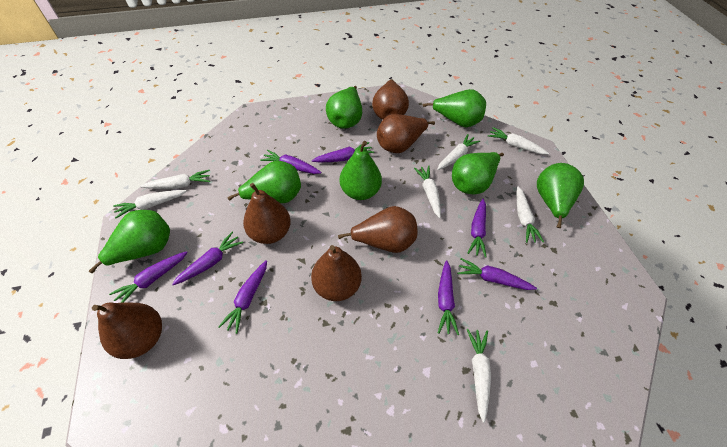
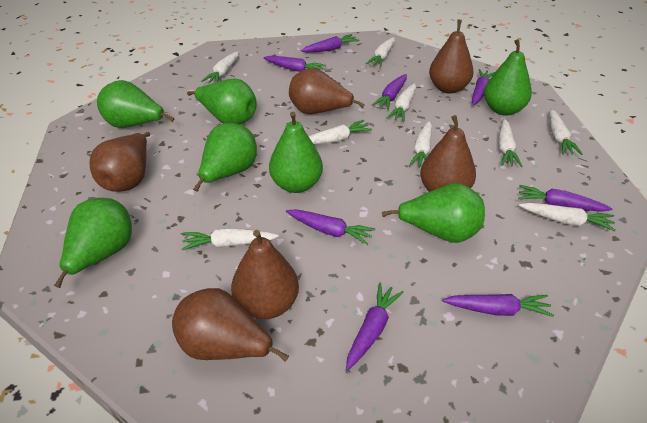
white carrot: 7 -> 9

